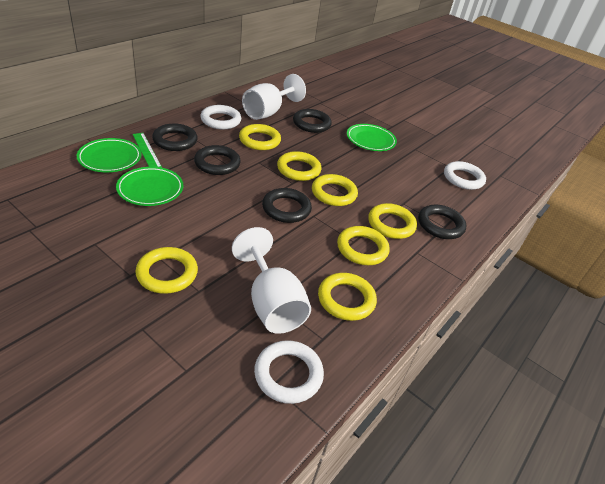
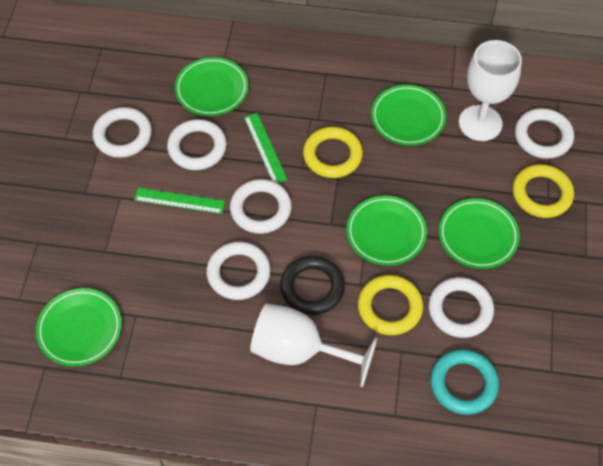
black ring: 5 -> 1
green plate: 3 -> 5
green ruler: 1 -> 2
turquoise ring: 0 -> 1
white ring: 3 -> 6
yellow ring: 7 -> 3

